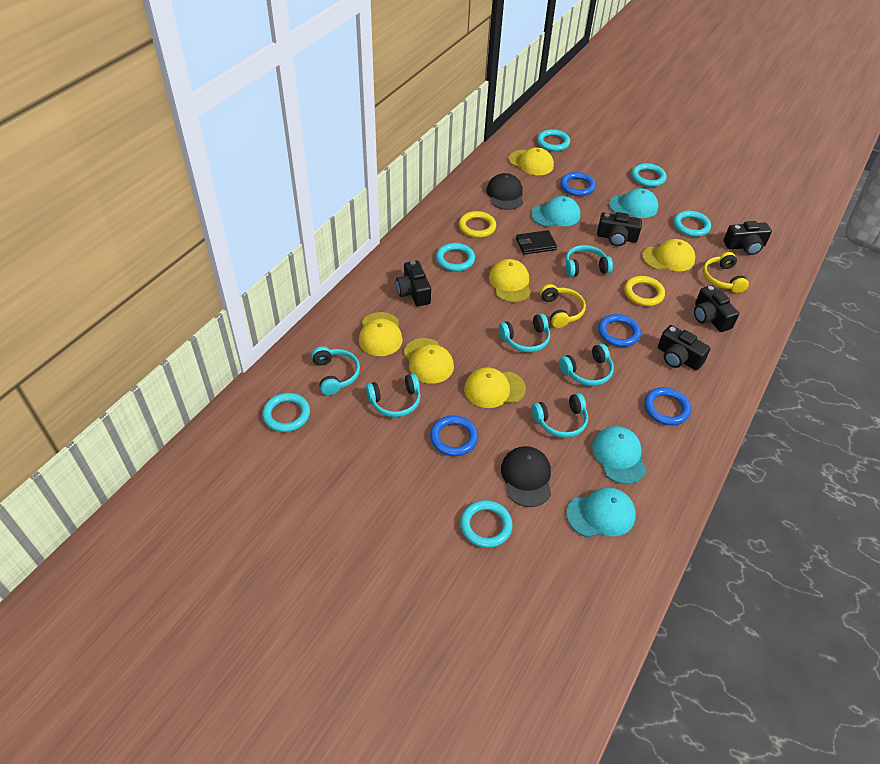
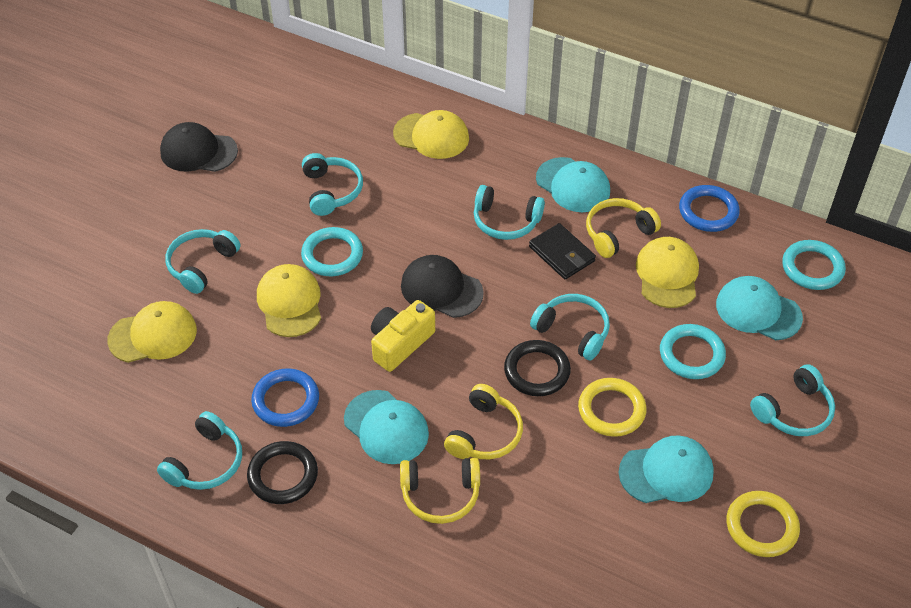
black camera: 5 -> 0
black ring: 0 -> 2
blue ring: 4 -> 2
turquoise ring: 6 -> 3
yellow camera: 0 -> 1
yellow cap: 6 -> 4
yellow headphones: 2 -> 3

